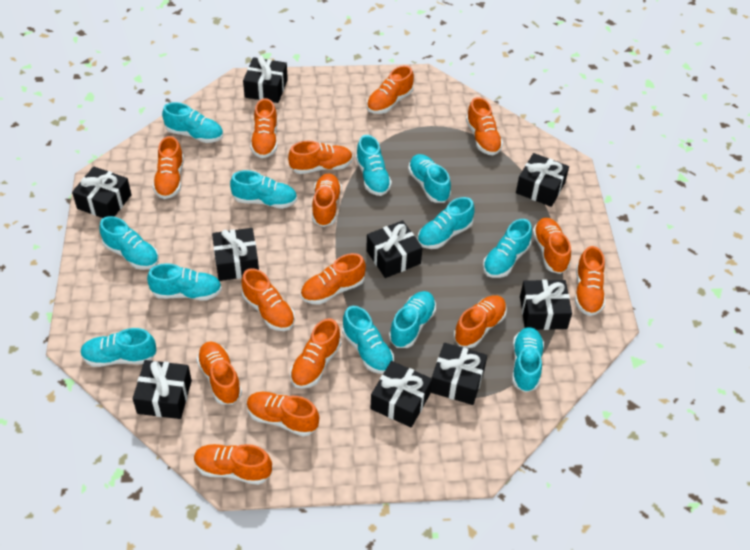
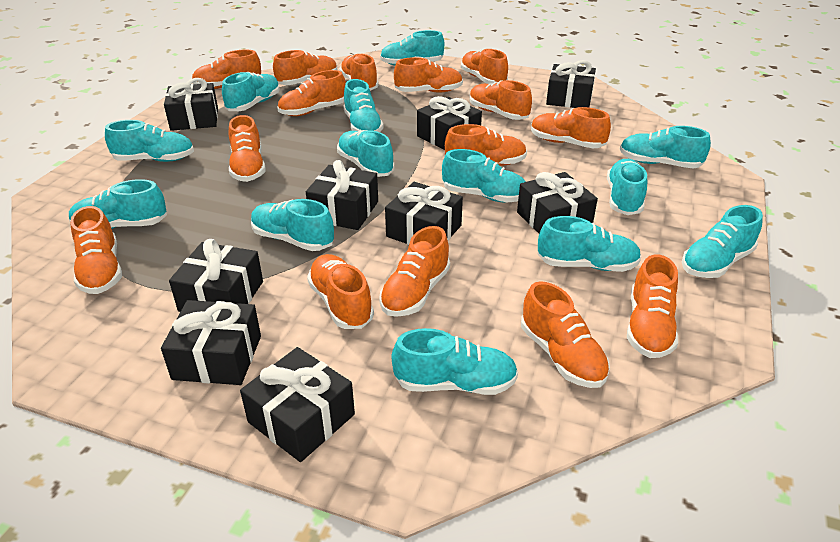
turquoise shoe: 12 -> 13

